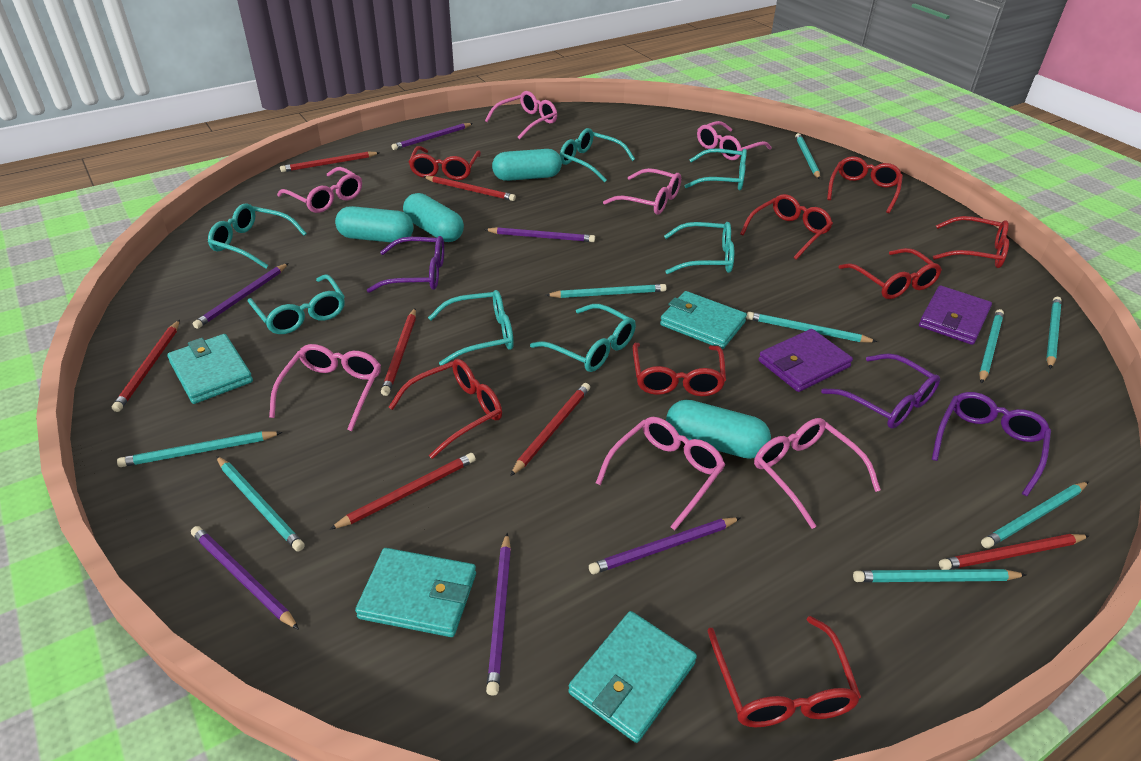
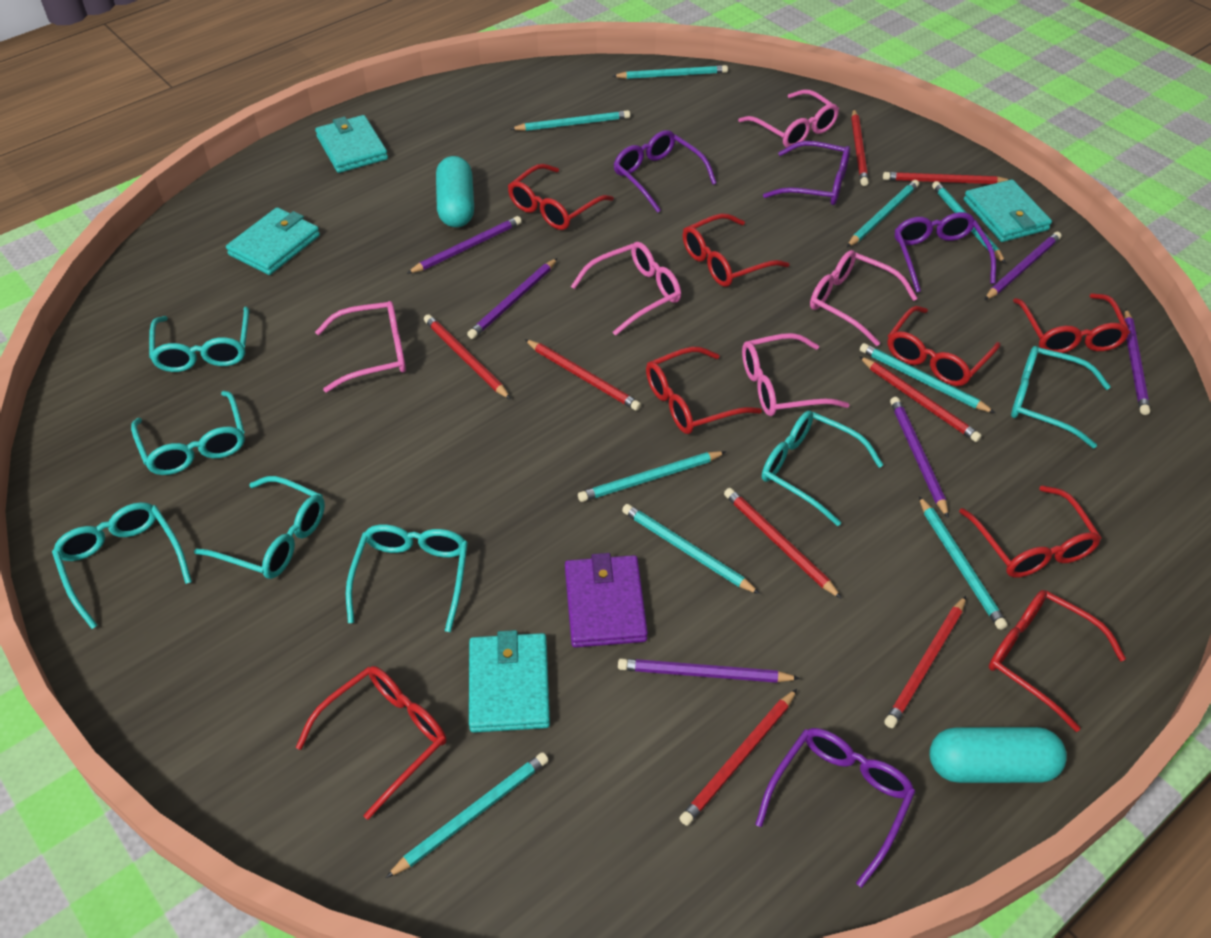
pink glasses: 7 -> 5
purple glasses: 3 -> 4
purple wallet: 2 -> 1
red pencil: 7 -> 8
turquoise capsule: 4 -> 2

